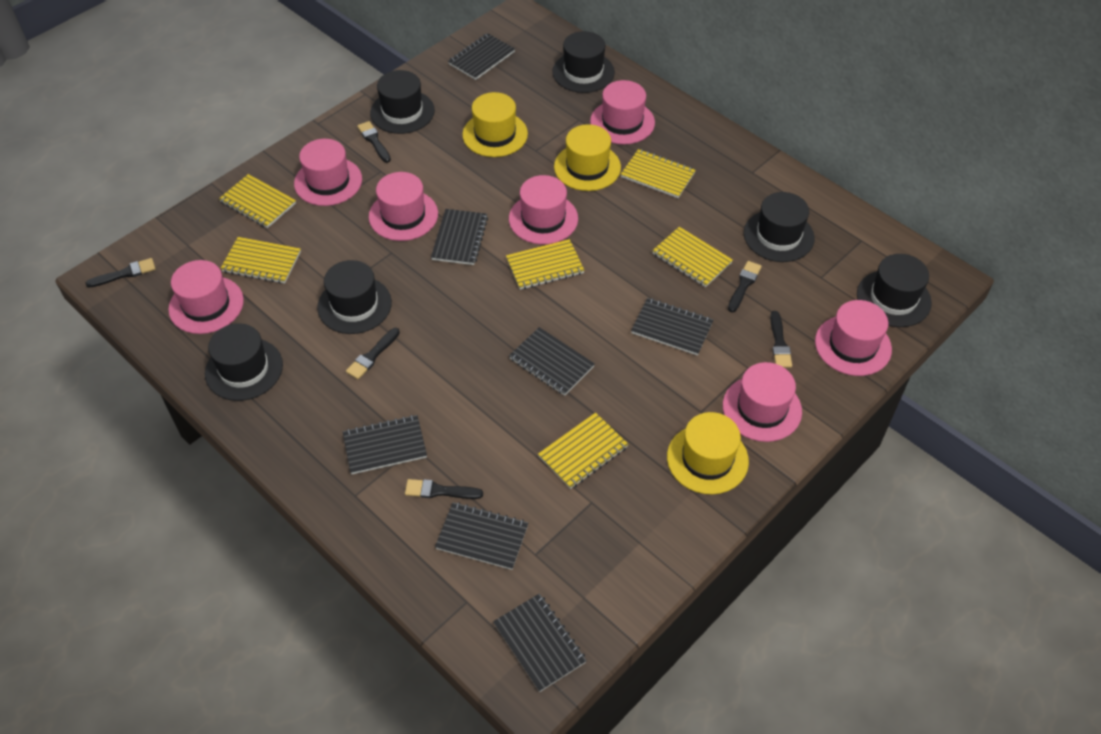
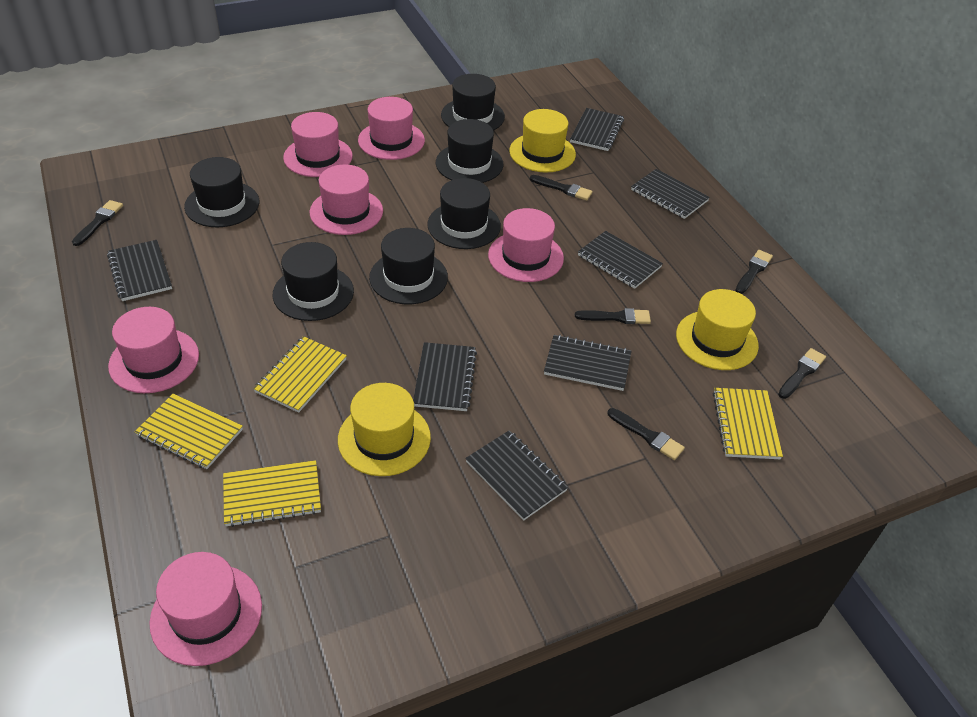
pink hat: 7 -> 6
yellow notebook: 6 -> 4

